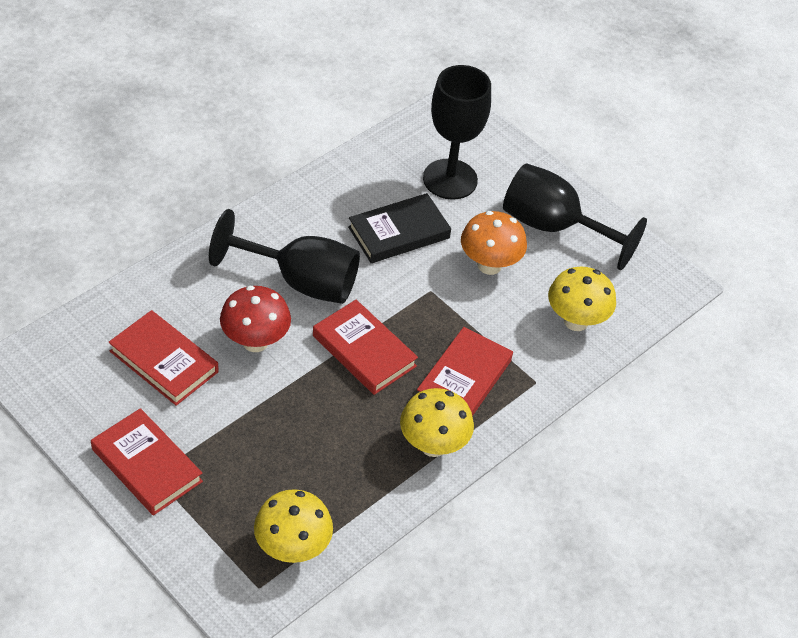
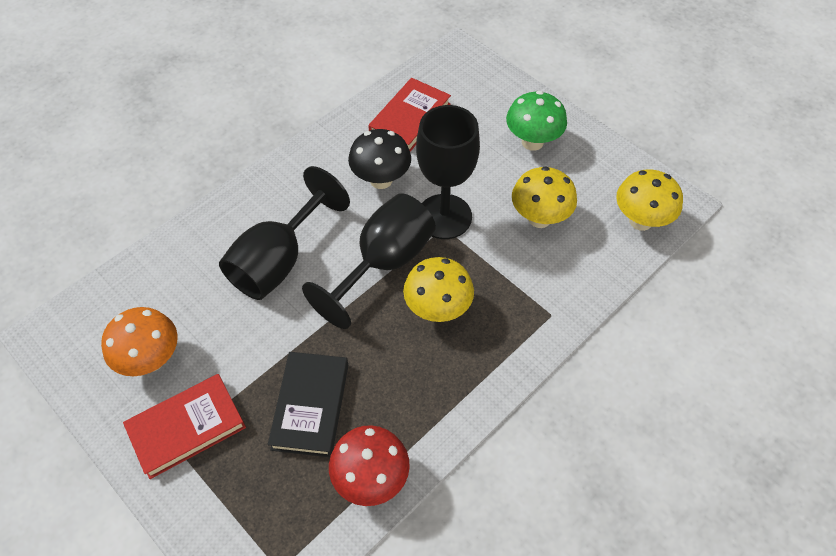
black mushroom: 0 -> 1
green mushroom: 0 -> 1
red book: 4 -> 2

